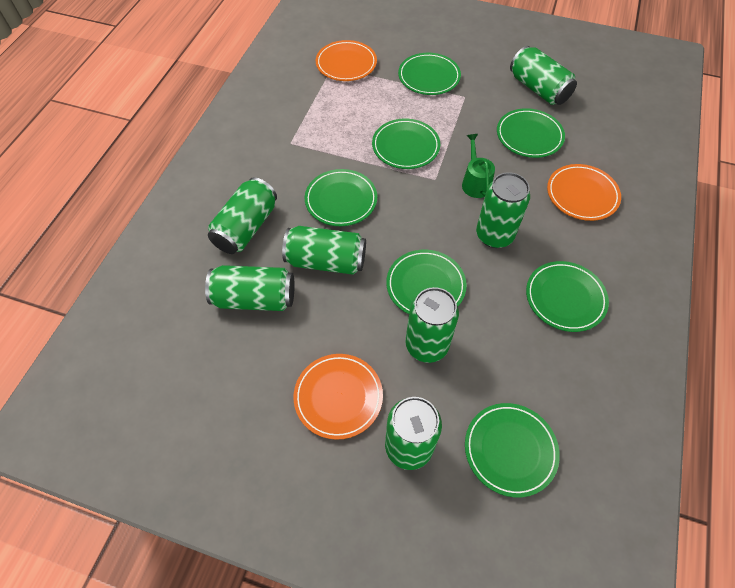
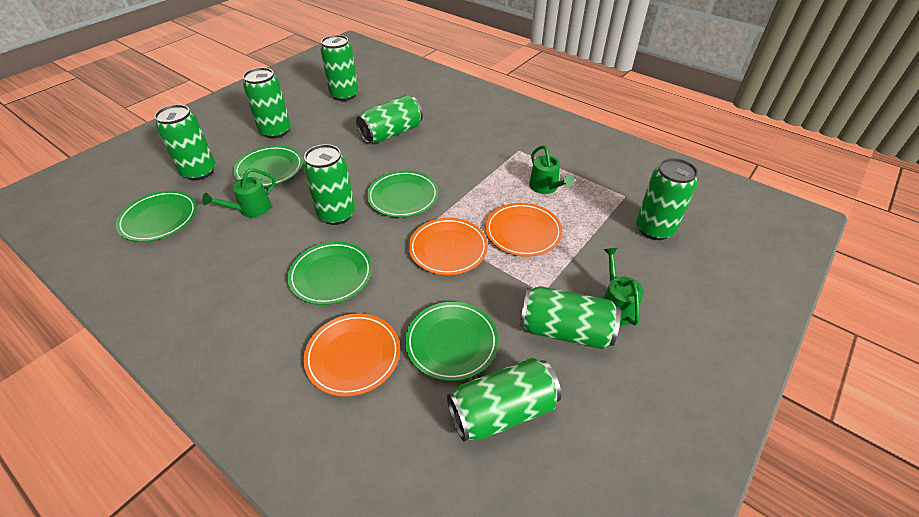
green can: 7 -> 8
green plate: 7 -> 5
green watering can: 1 -> 3

